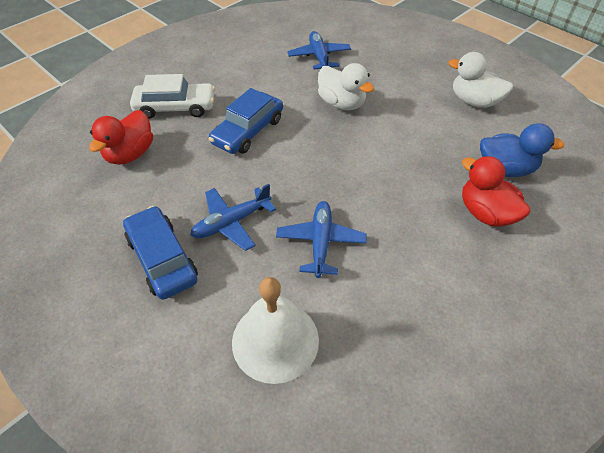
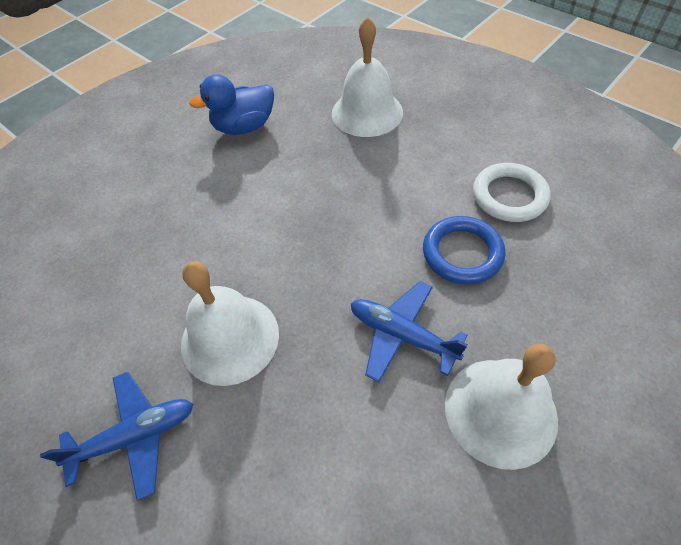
blue car: 2 -> 0
blue plane: 3 -> 2
blue ring: 0 -> 1
red duck: 2 -> 0
white bell: 1 -> 3
white car: 1 -> 0
white duck: 2 -> 0
white ring: 0 -> 1

